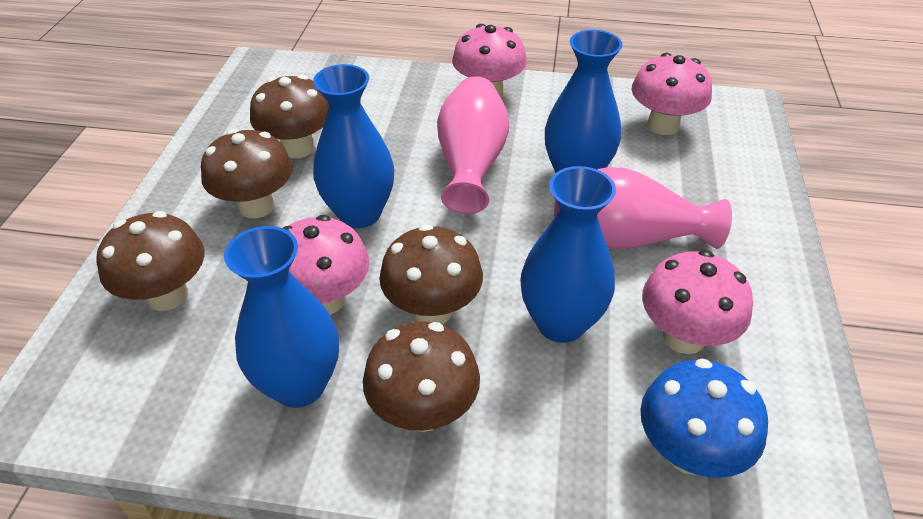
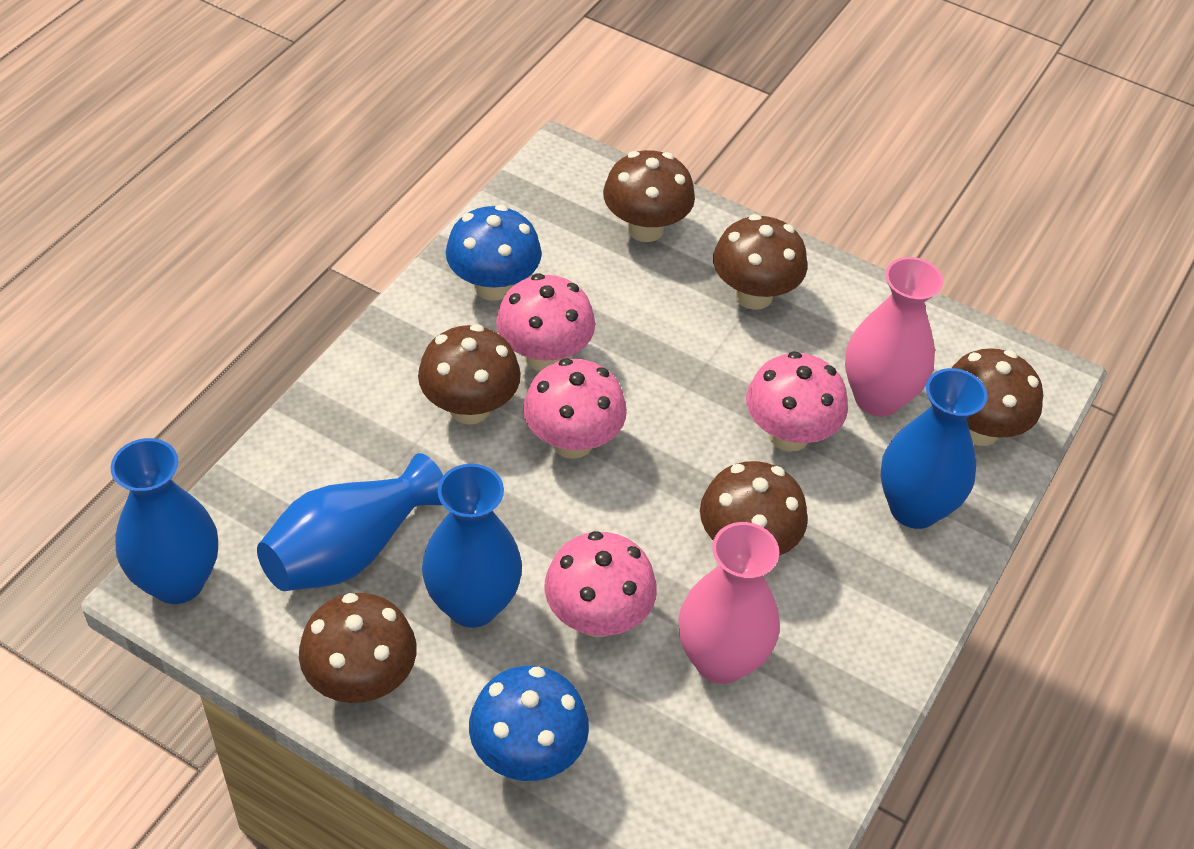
blue mushroom: 1 -> 2
brown mushroom: 5 -> 6

